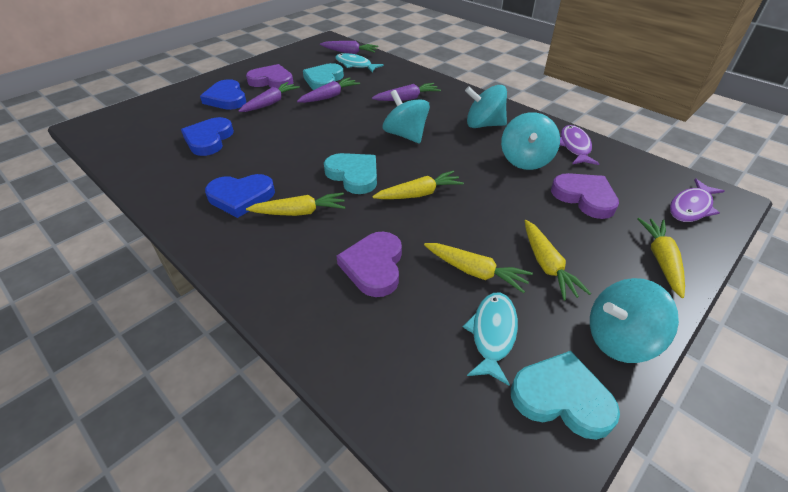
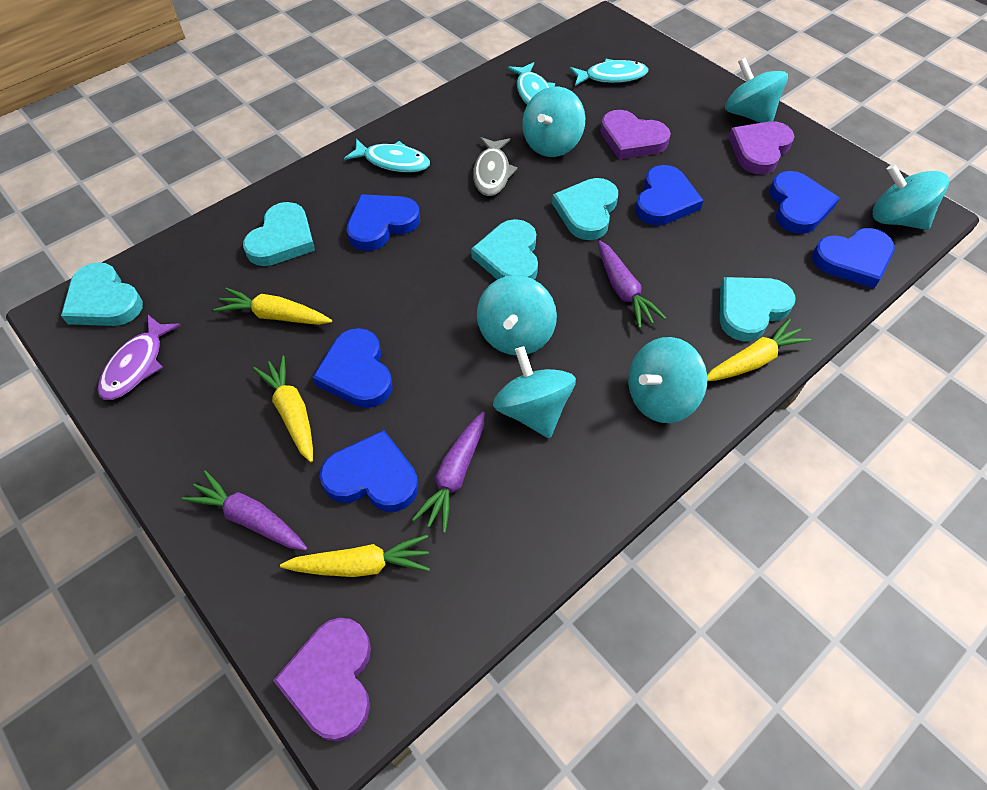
blue heart: 3 -> 6
grey fish: 0 -> 1
purple carrot: 4 -> 3
purple fish: 2 -> 1
turquoise fish: 2 -> 3
turquoise heart: 3 -> 5
turquoise spinning top: 4 -> 6
yellow carrot: 5 -> 4

